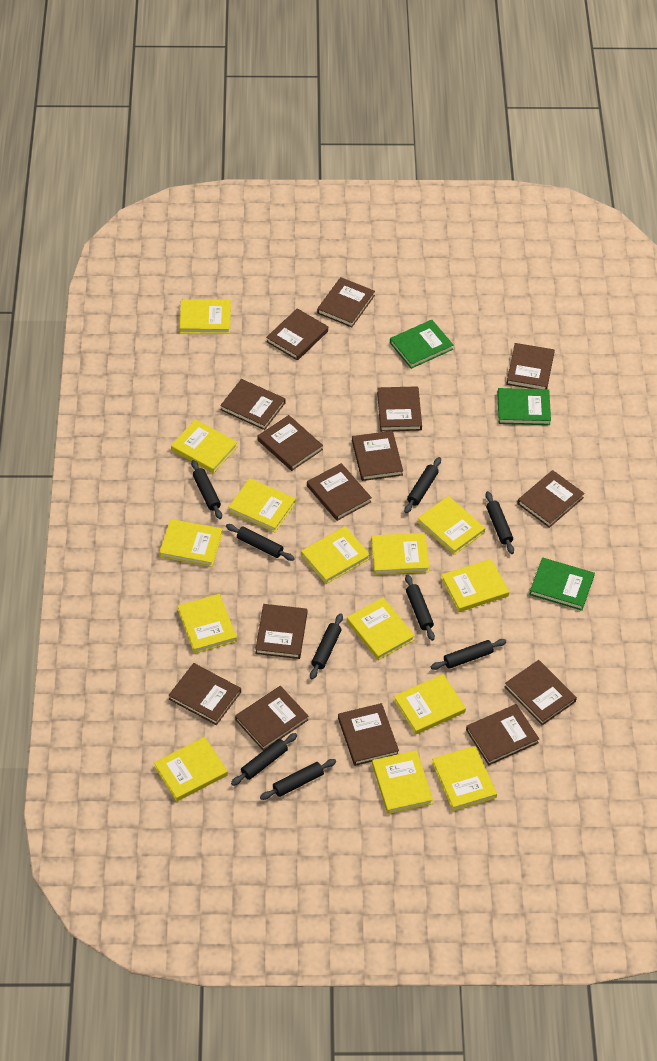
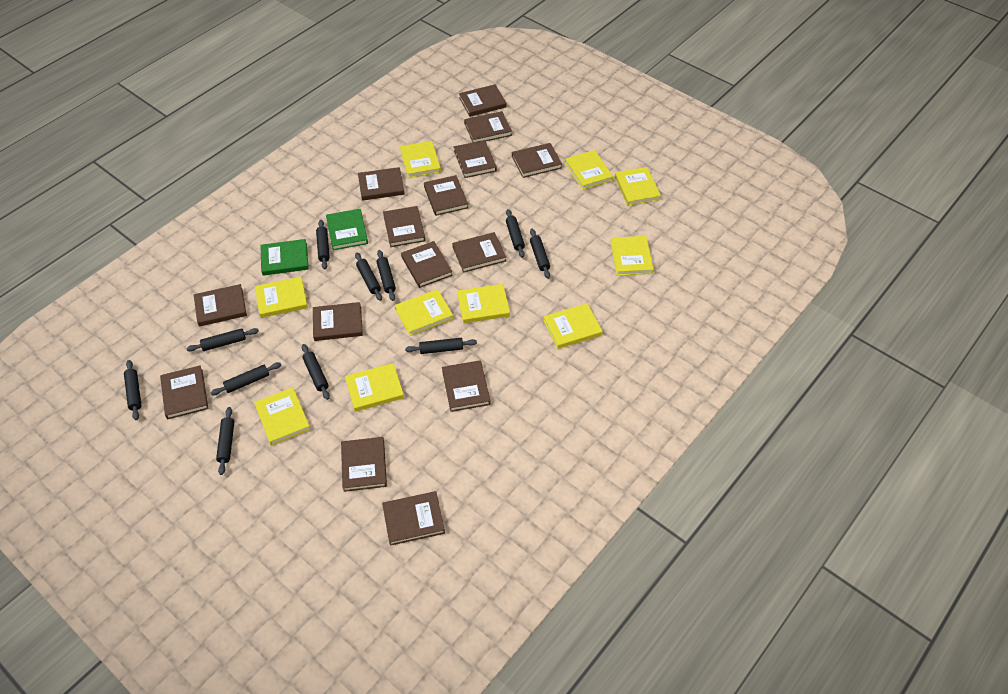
black rolling pin: 9 -> 11
green book: 3 -> 2
yellow book: 14 -> 10

